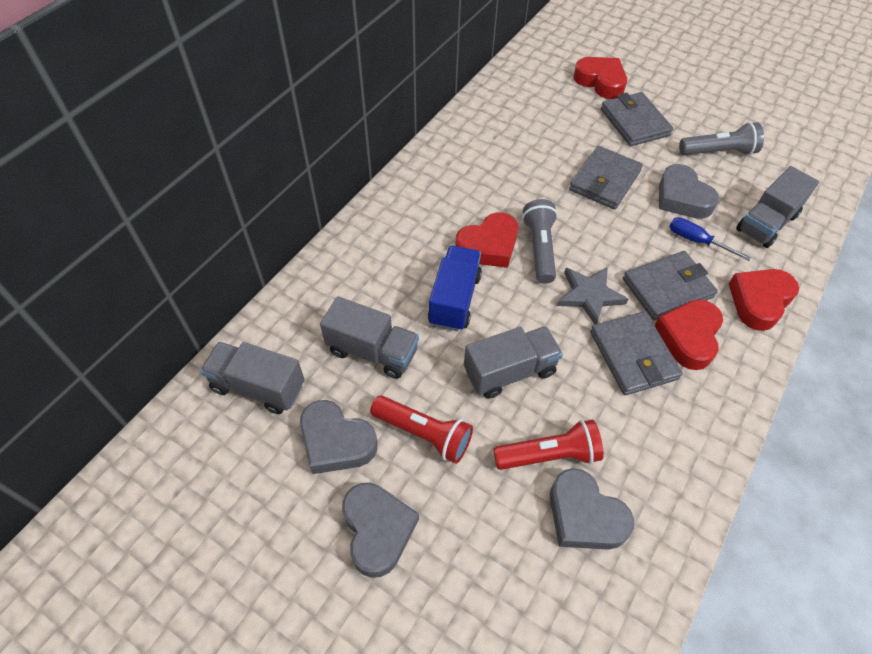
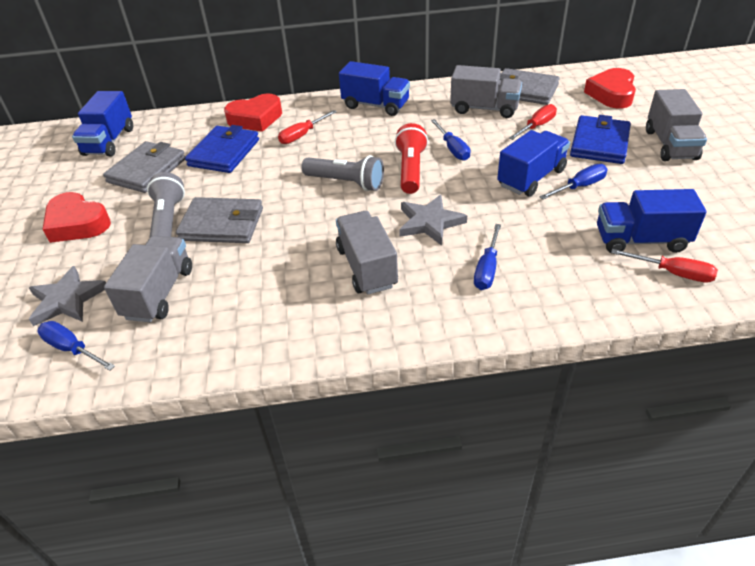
blue screwdriver: 1 -> 4
blue truck: 1 -> 4
blue wallet: 0 -> 2
grey heart: 4 -> 0
grey star: 1 -> 2
grey wallet: 4 -> 3
red flashlight: 2 -> 1
red heart: 4 -> 3
red screwdriver: 0 -> 3

